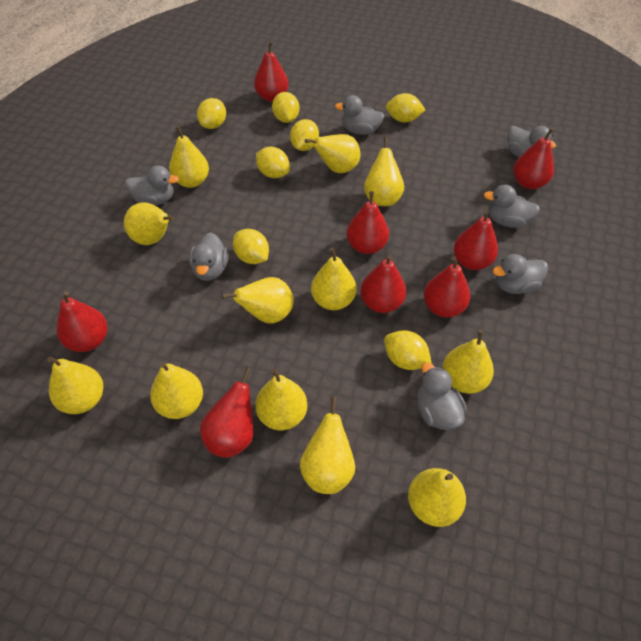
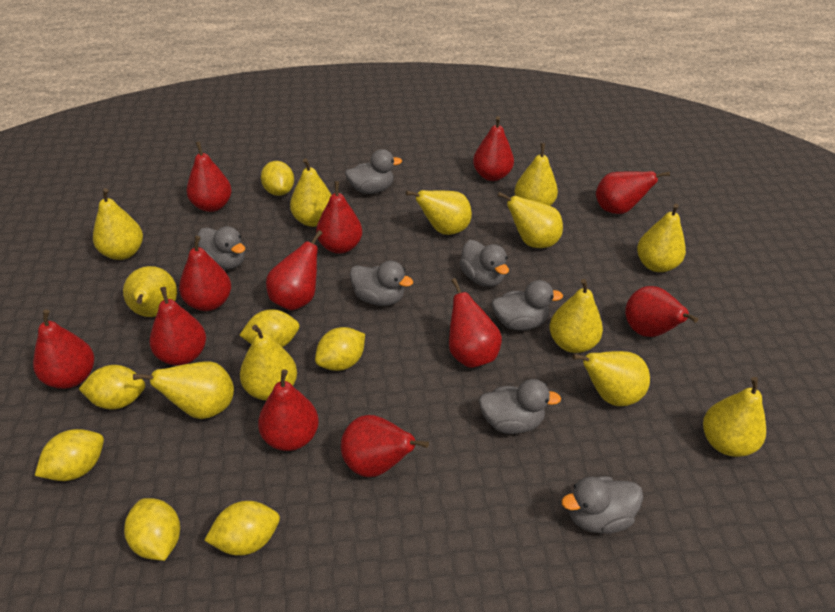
red pear: 8 -> 12

